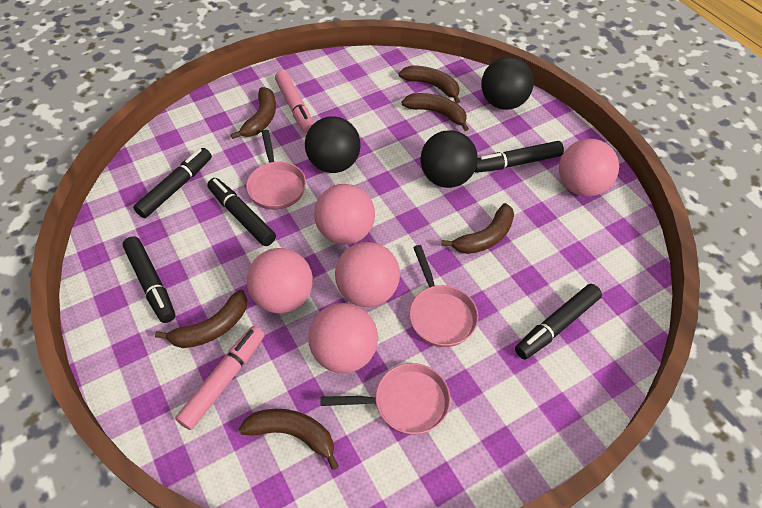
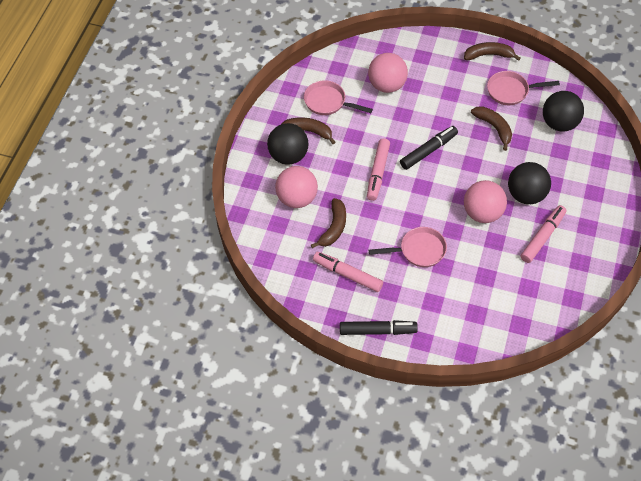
black marker: 5 -> 2
brown banana: 6 -> 4
pink ball: 5 -> 3
pink marker: 2 -> 3

